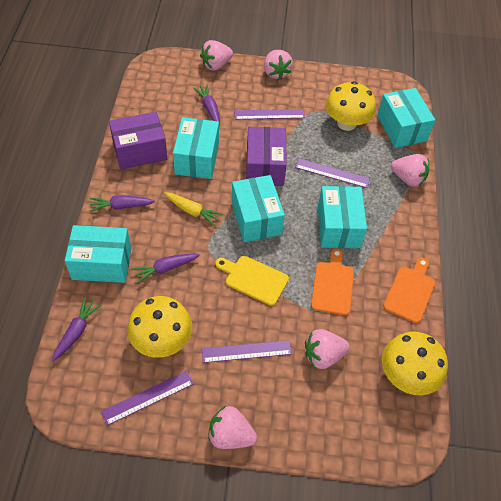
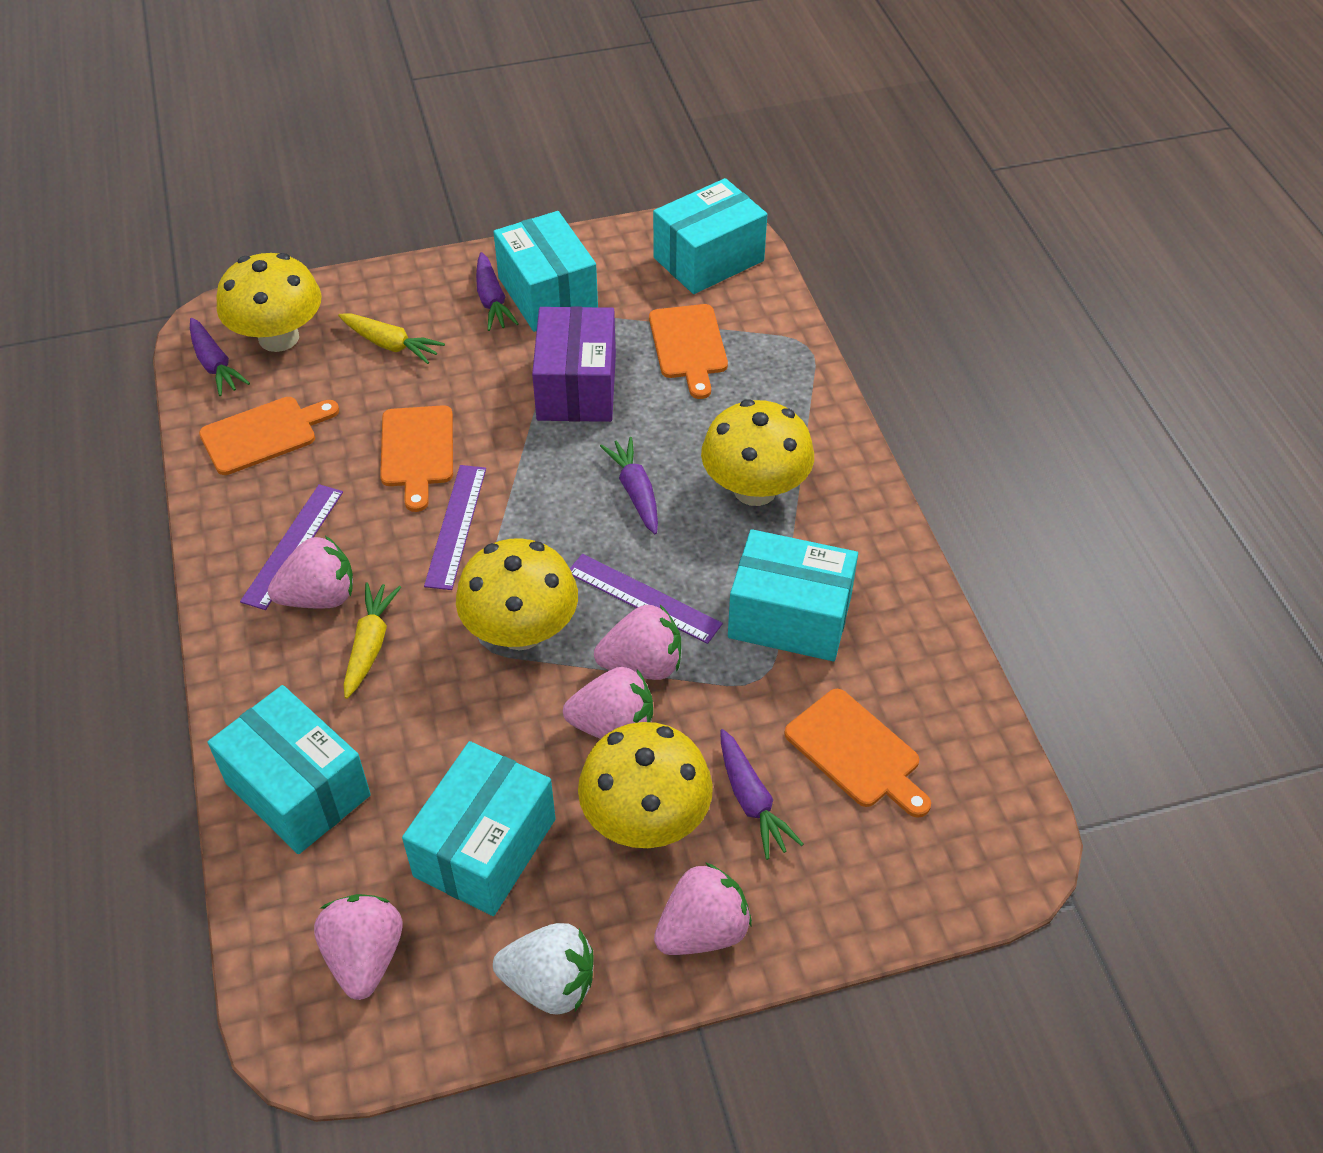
orange cutting board: 2 -> 4
purple box: 2 -> 1
purple ruler: 4 -> 3
white strawberry: 0 -> 1
yellow carrot: 1 -> 2
yellow cutting board: 1 -> 0
yellow mushroom: 3 -> 4

